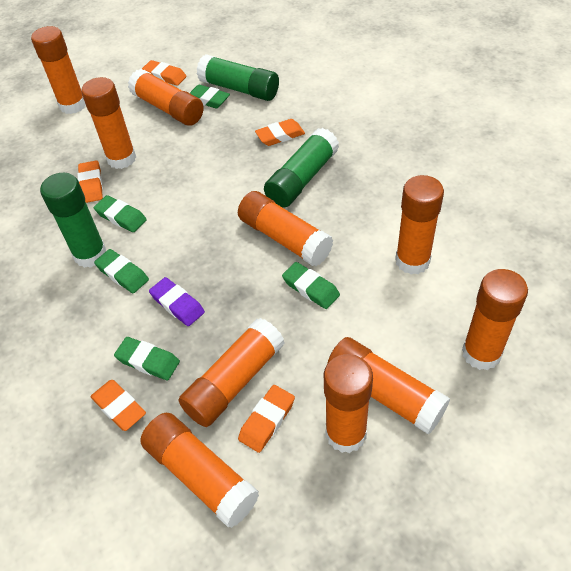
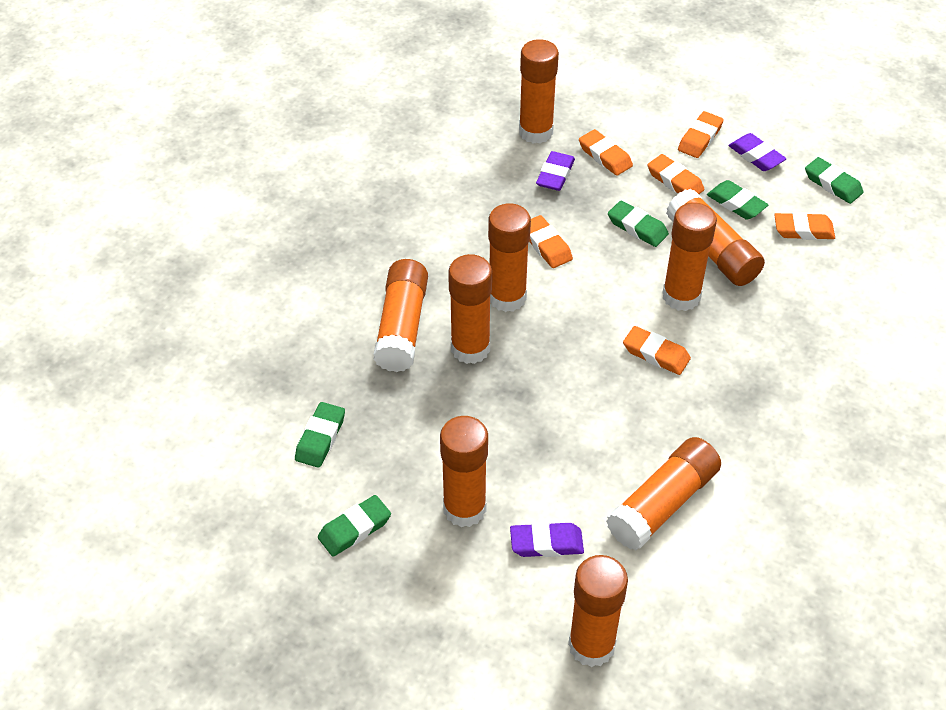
green glue stick: 3 -> 0
orange eraser: 5 -> 6
orange glue stick: 10 -> 9
purple eraser: 1 -> 3

